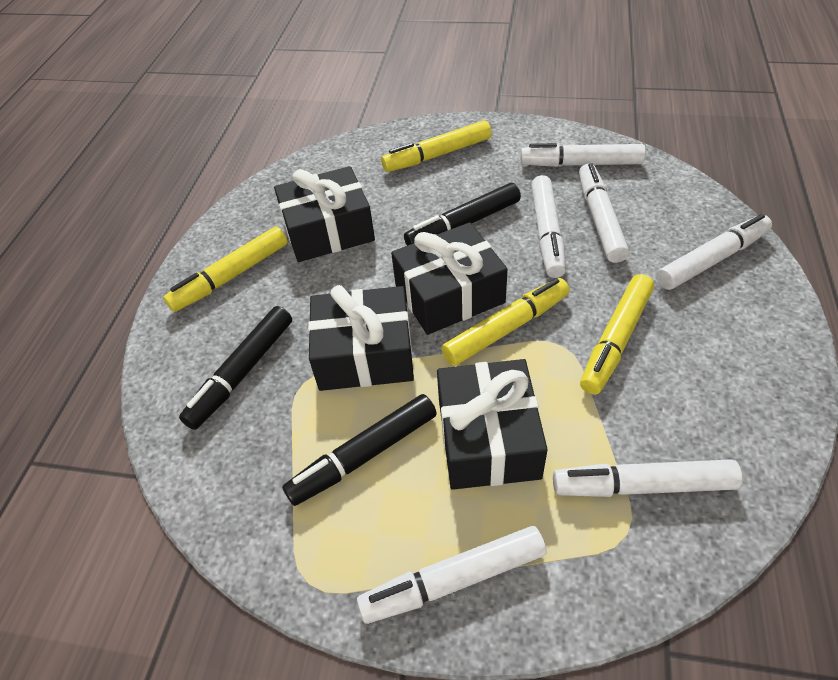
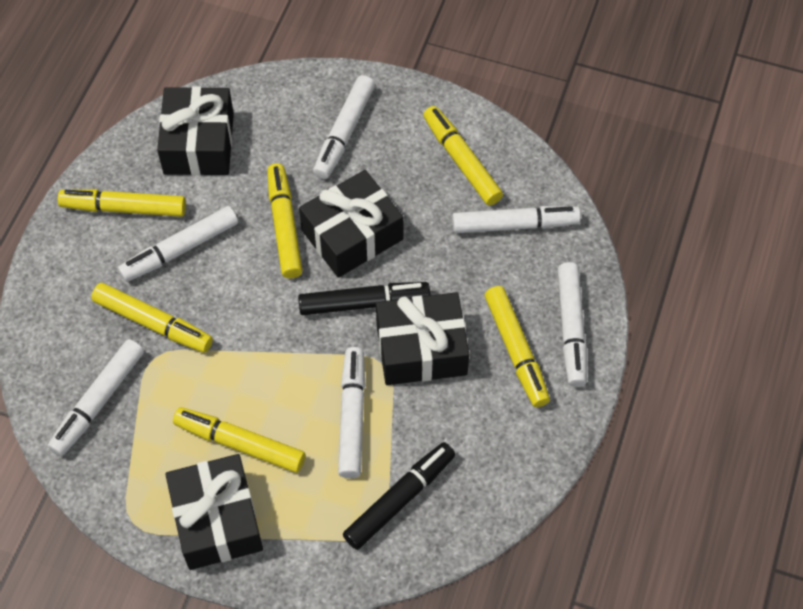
black marker: 3 -> 2
yellow marker: 4 -> 6

